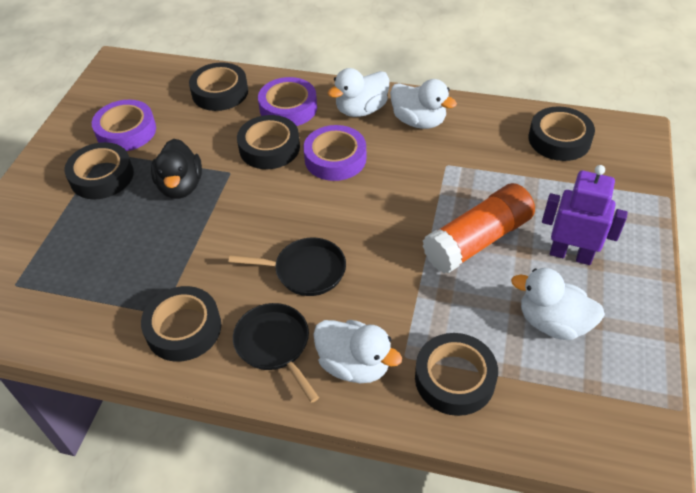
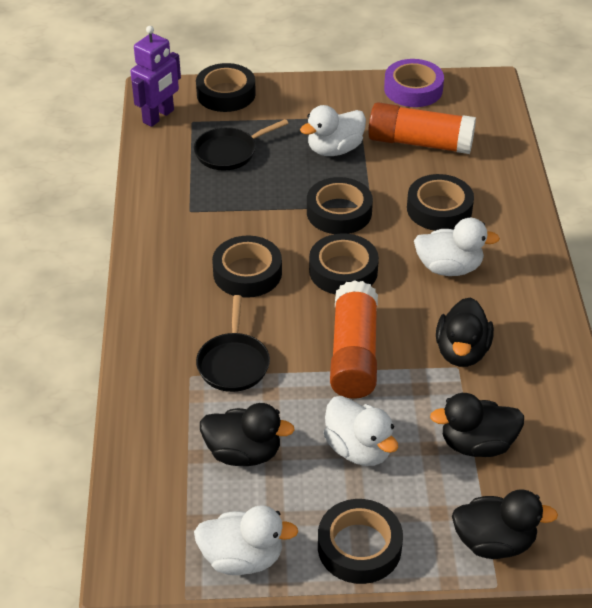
black duck: 1 -> 4
orange glue stick: 1 -> 2
purple tape: 3 -> 1

